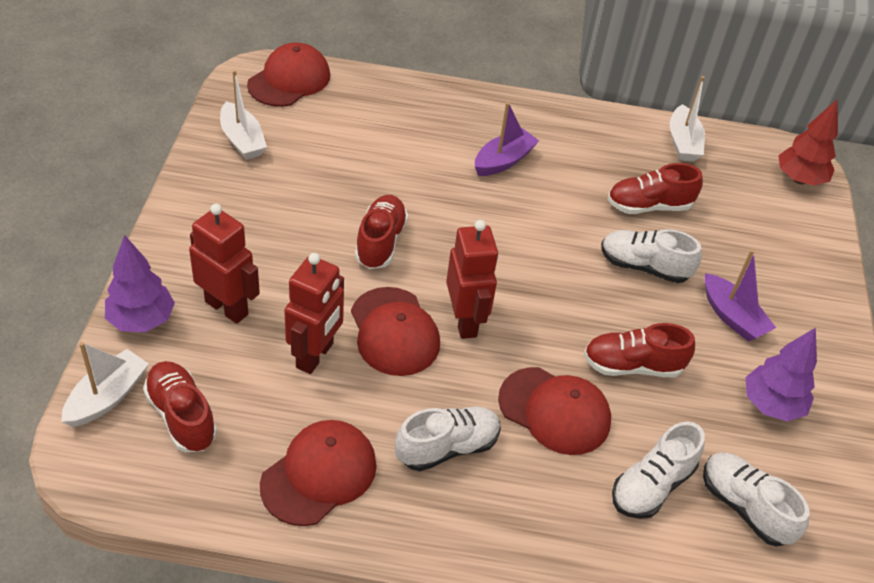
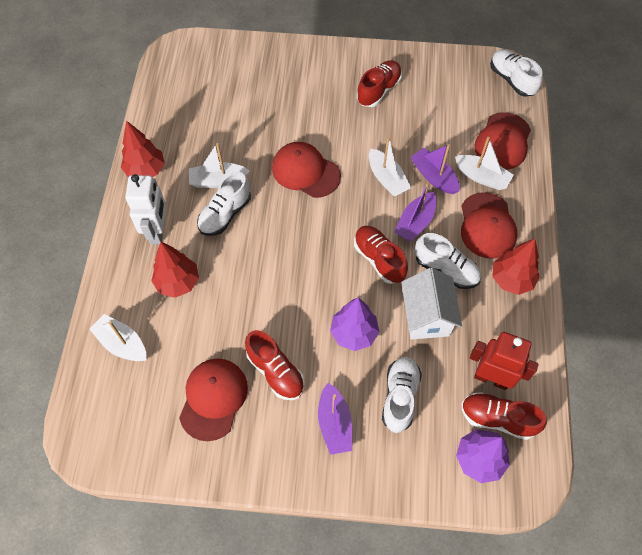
purple boat: 2 -> 3
red robot: 3 -> 1
red tree: 1 -> 3
white boat: 3 -> 4
white house: 0 -> 1
white robot: 0 -> 1

